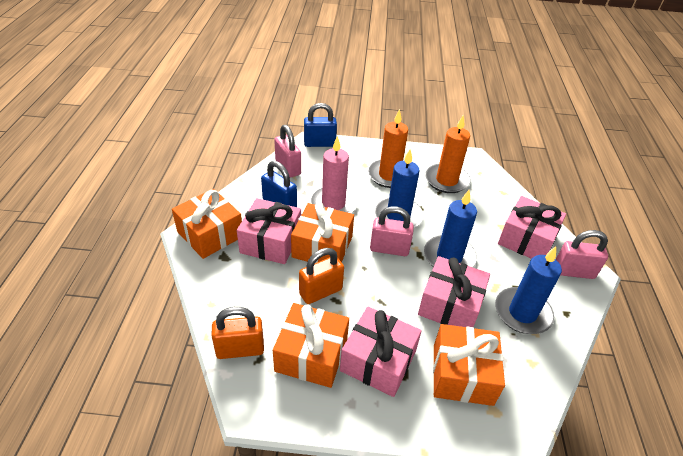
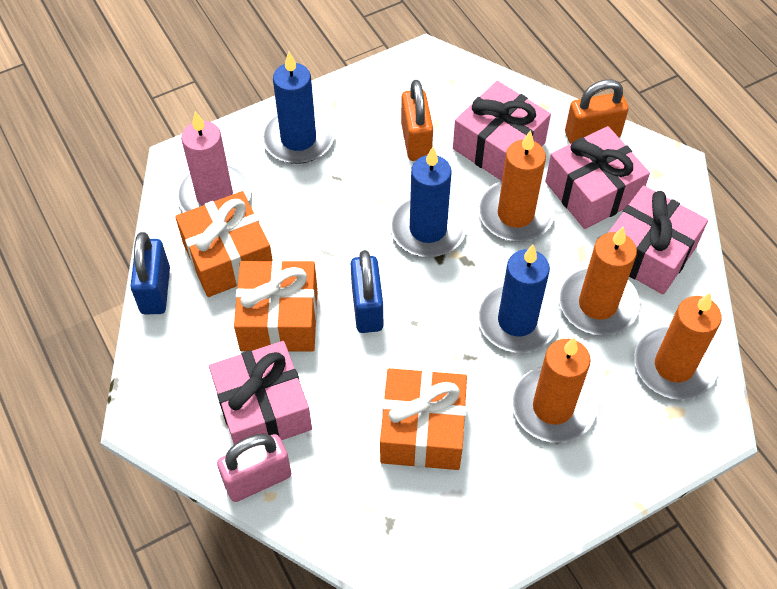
orange candle: 2 -> 4
orange gift: 4 -> 3
pink padlock: 3 -> 1

